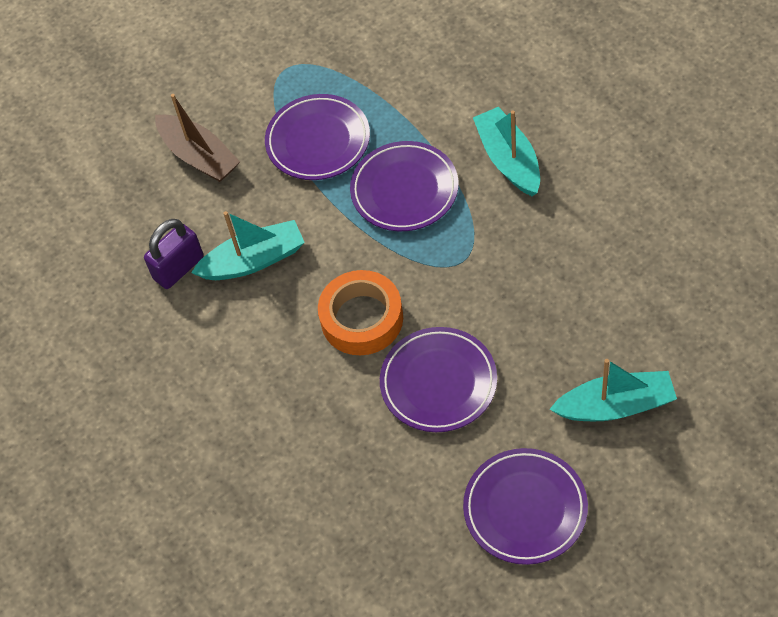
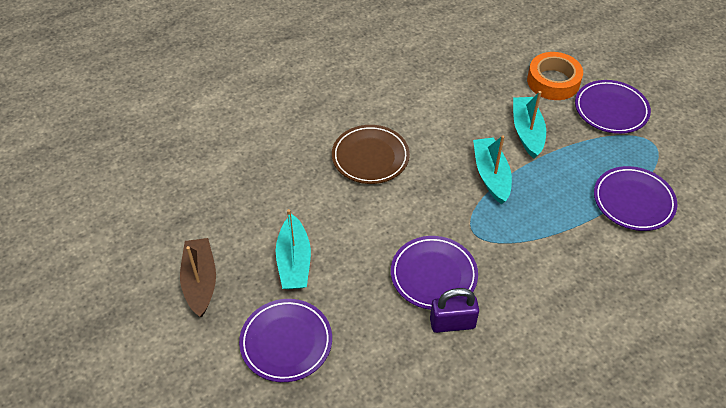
brown plate: 0 -> 1

